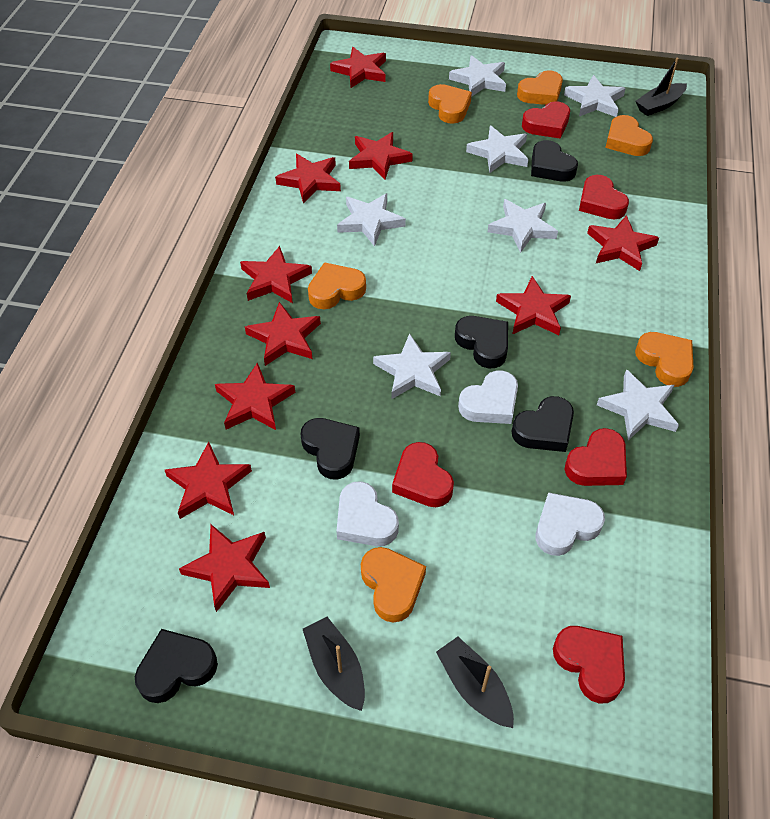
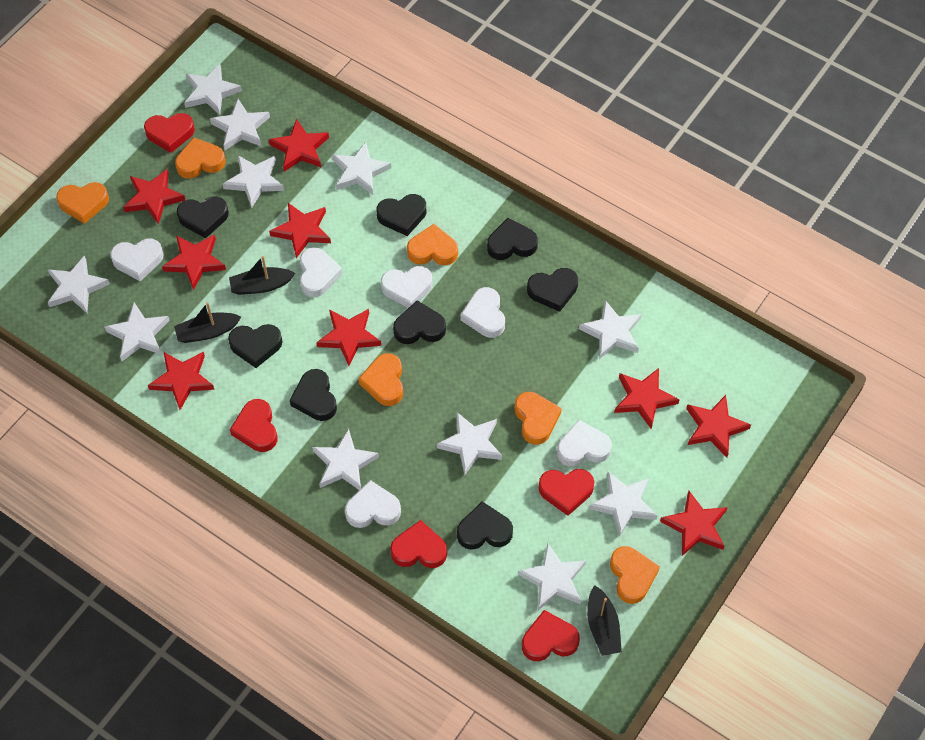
black heart: 5 -> 8
red star: 10 -> 9
white heart: 3 -> 6
white star: 7 -> 11

